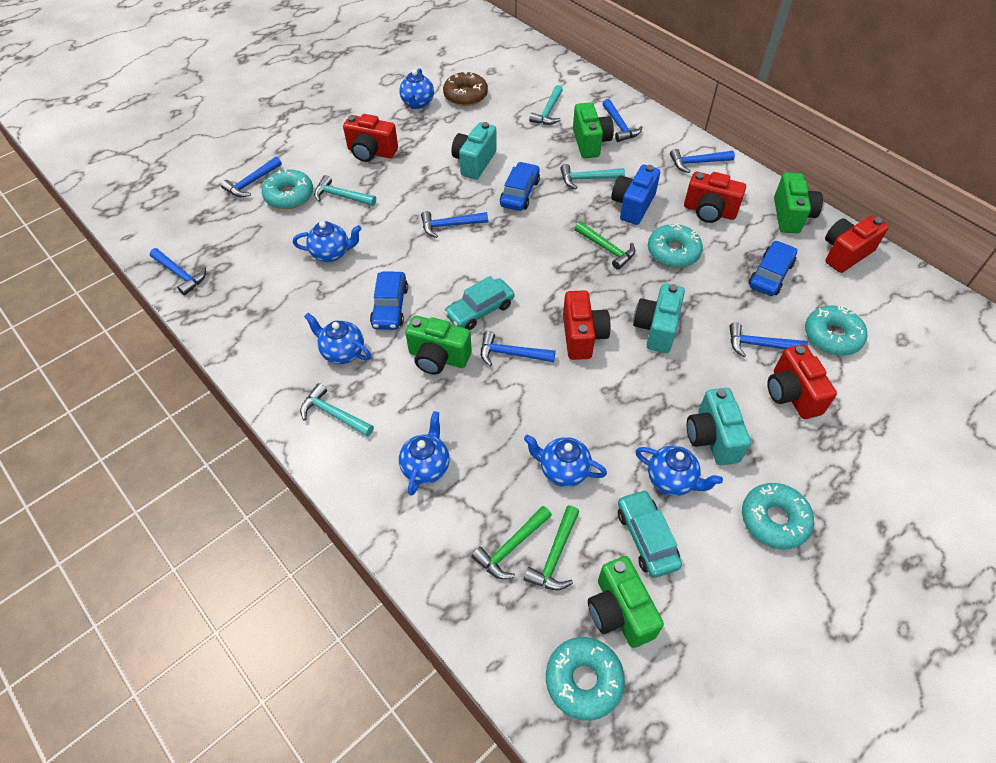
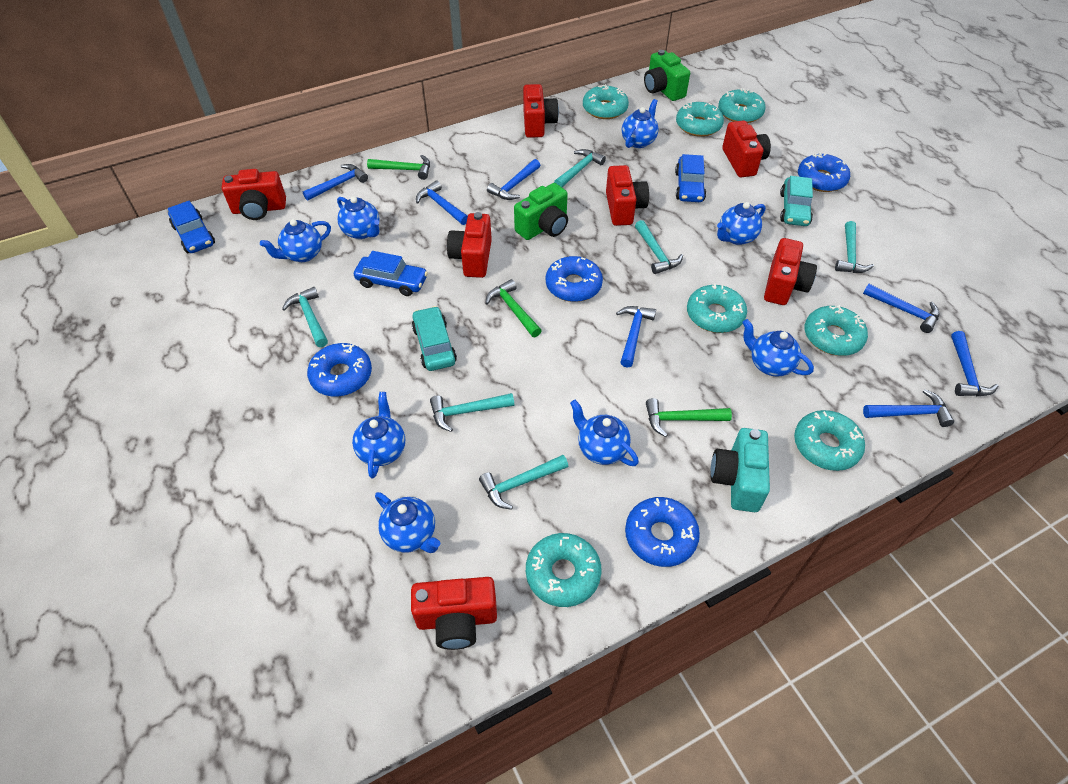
blue camera: 1 -> 0
blue donut: 0 -> 4
blue teapot: 6 -> 8
brown donut: 1 -> 0
green camera: 4 -> 2
red camera: 5 -> 7
turquoise camera: 3 -> 1
turquoise donut: 5 -> 7
turquoise hammer: 4 -> 6

